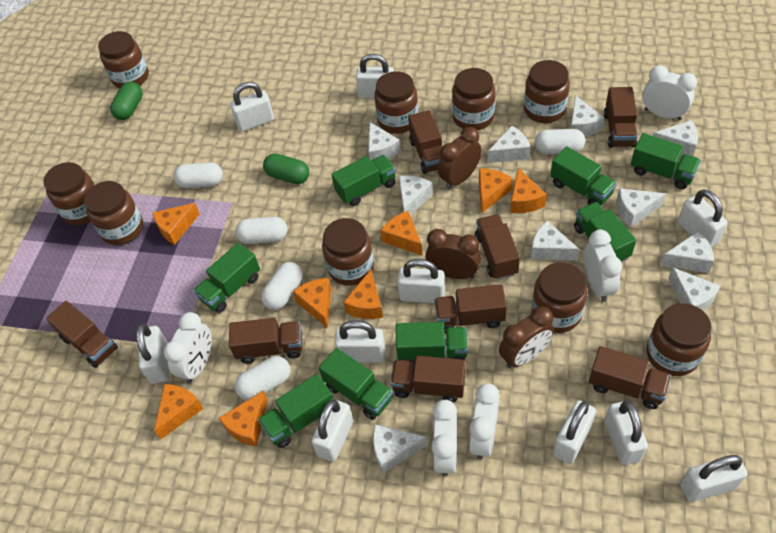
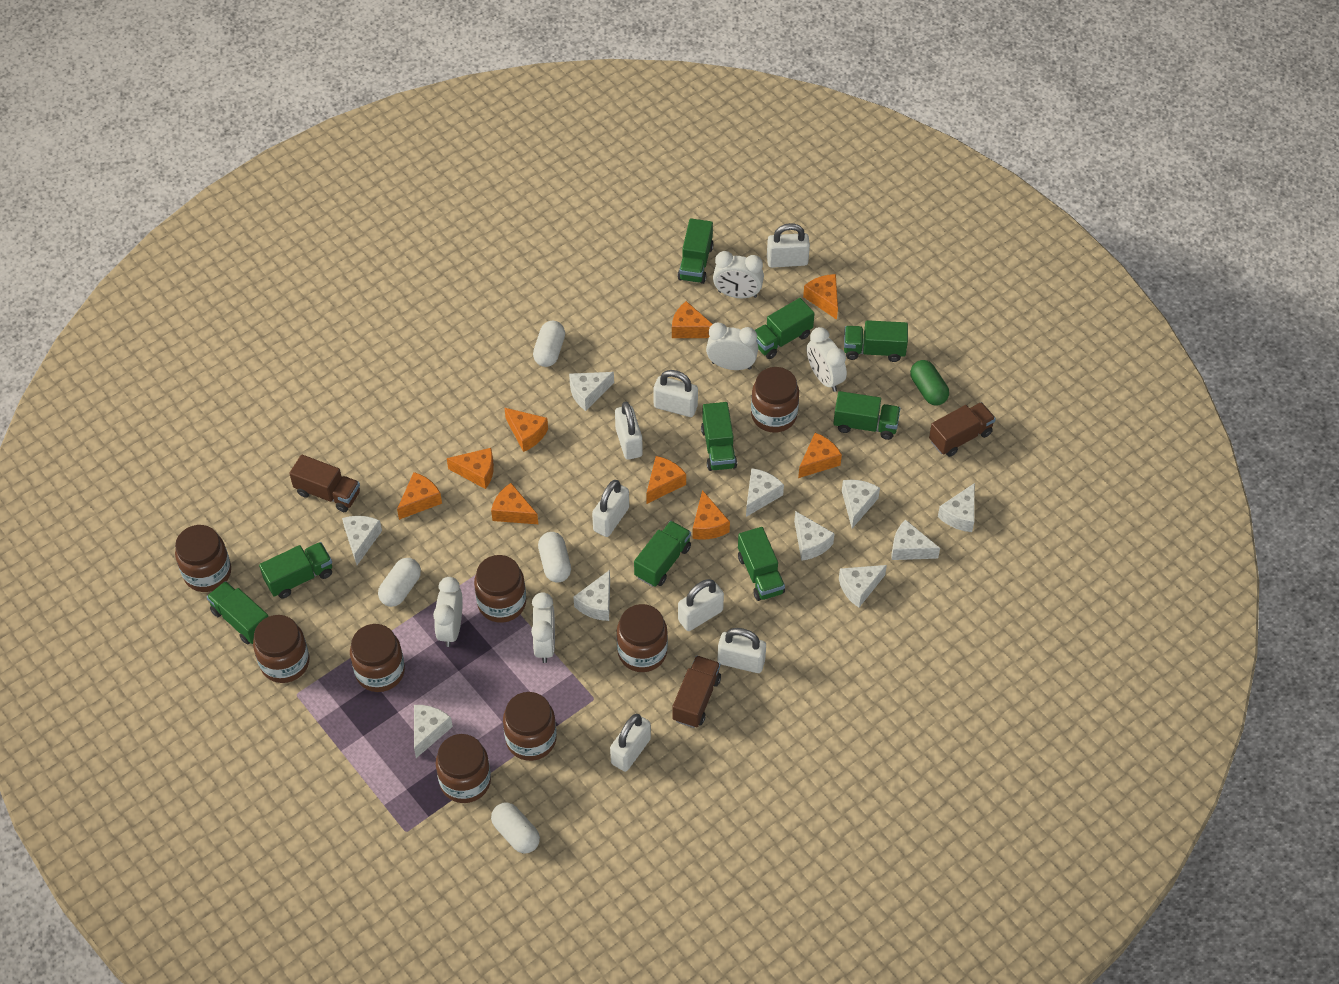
brown clock: 3 -> 0
brown jar: 9 -> 8
brown truck: 8 -> 3
green capsule: 2 -> 1
green truck: 8 -> 9
orange cheese: 8 -> 9
white capsule: 5 -> 4
white padlock: 10 -> 7

